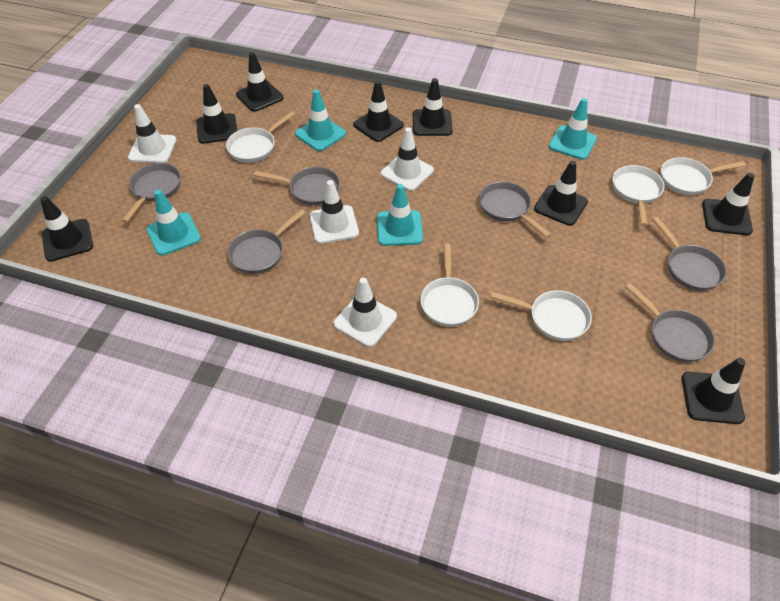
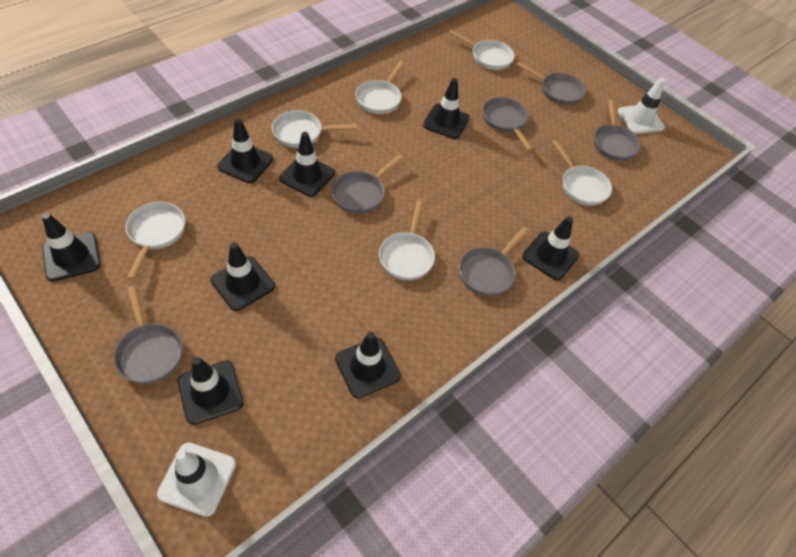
turquoise traffic cone: 4 -> 0
white pan: 5 -> 6
white traffic cone: 4 -> 2

